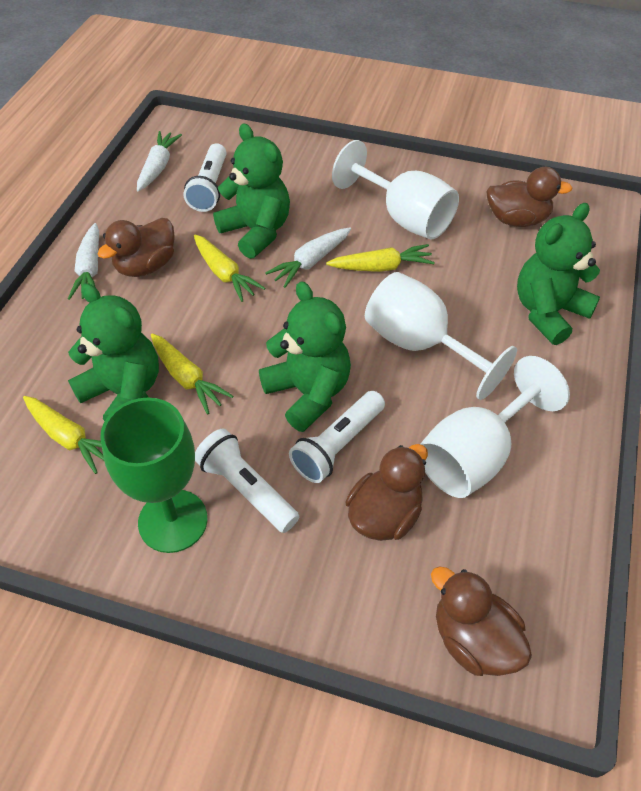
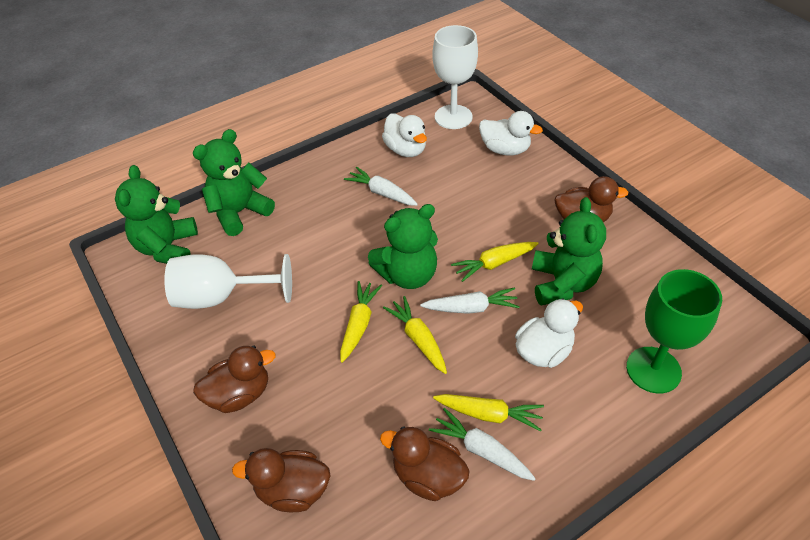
white duck: 0 -> 3
white flashlight: 3 -> 0
white goblet: 3 -> 2

